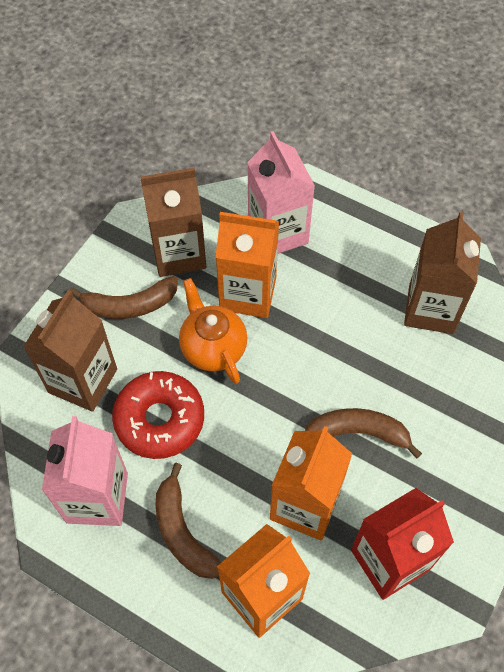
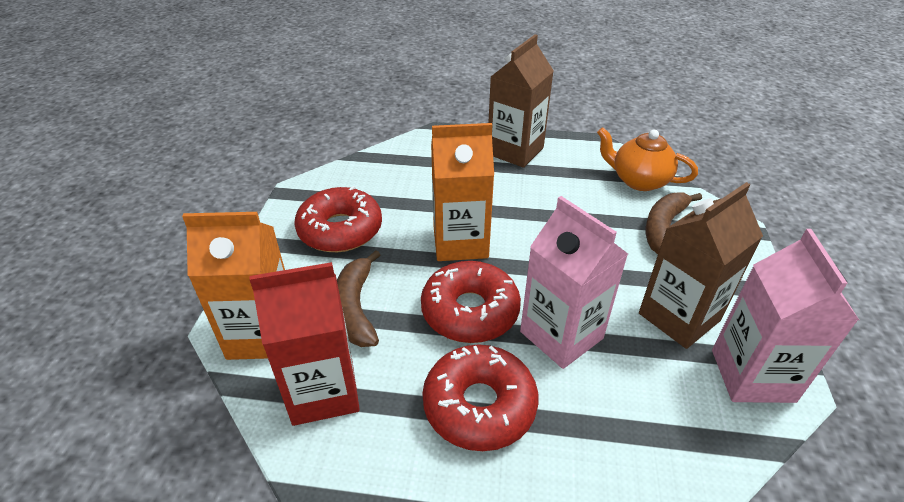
brown banana: 3 -> 2
brown carton: 3 -> 2
orange carton: 3 -> 2
red donut: 1 -> 3

